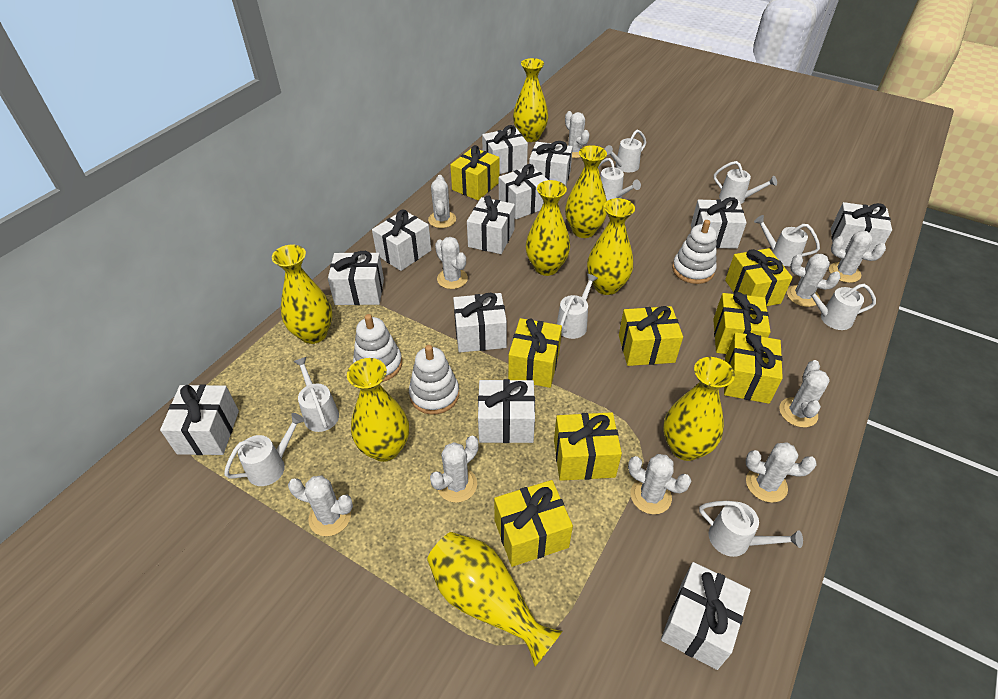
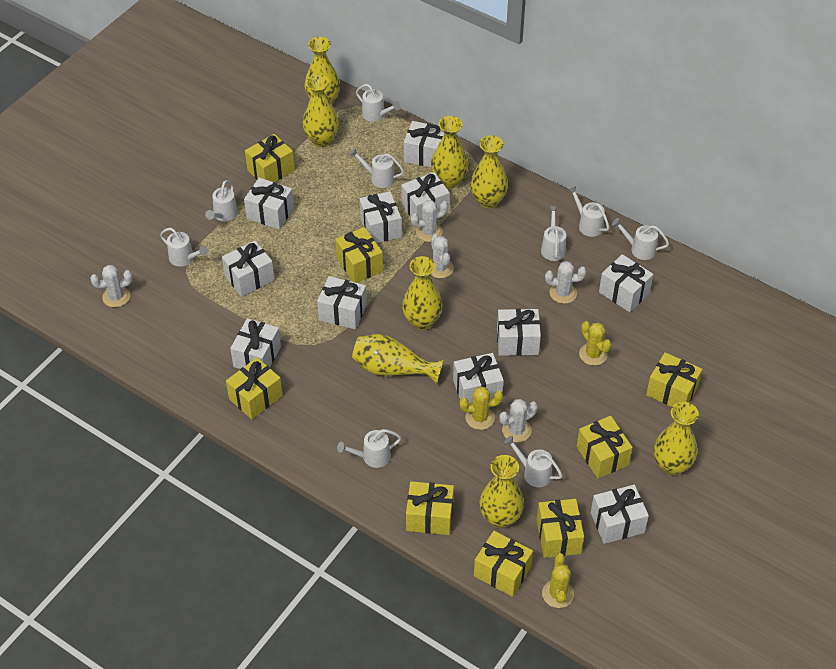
white cactus: 10 -> 5
white gift: 12 -> 11
white stacking toy: 3 -> 0
yellow cactus: 0 -> 3

